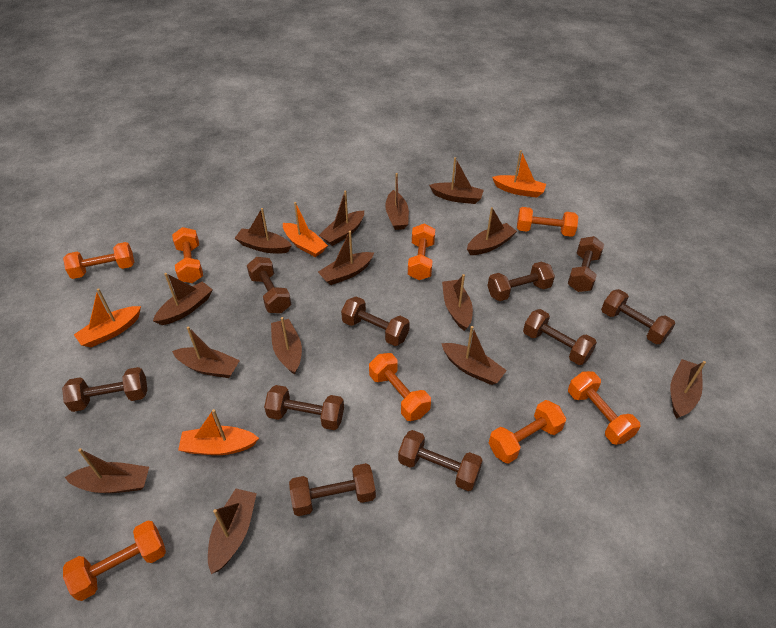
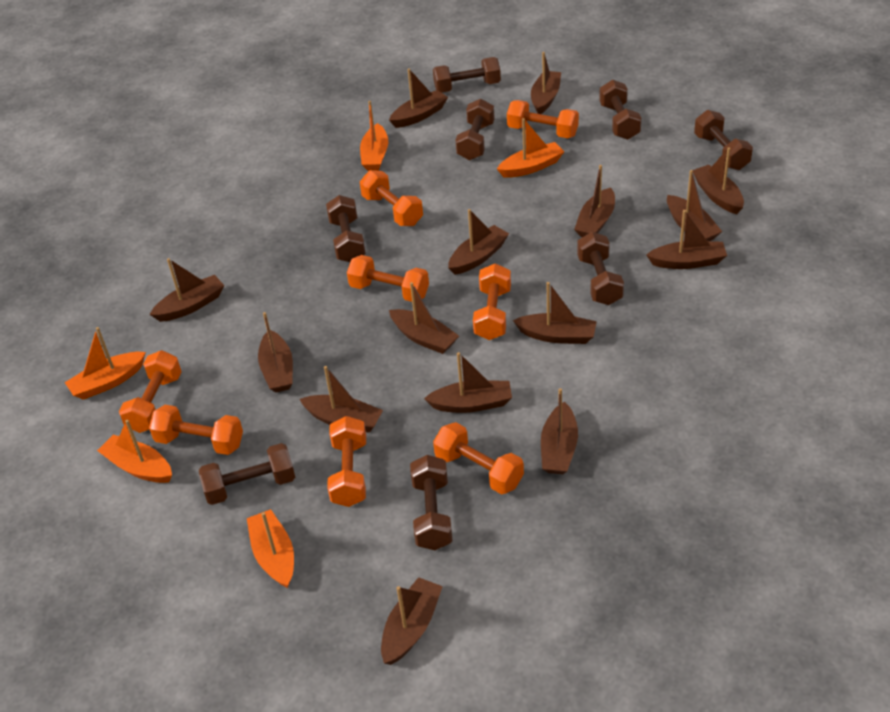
brown boat: 14 -> 15
brown dumbbell: 10 -> 8
orange boat: 4 -> 5

